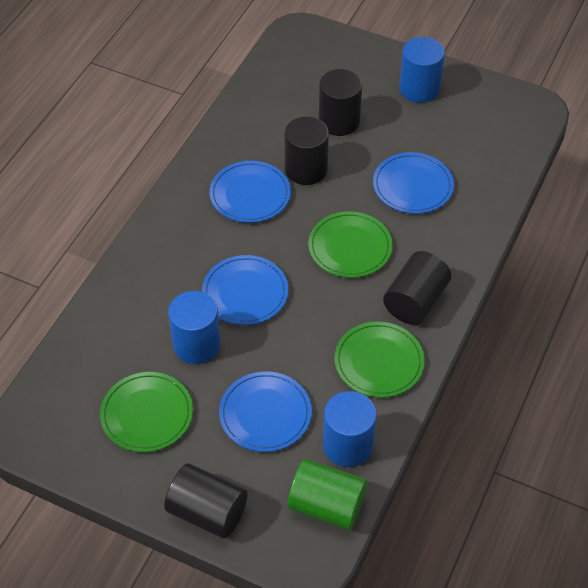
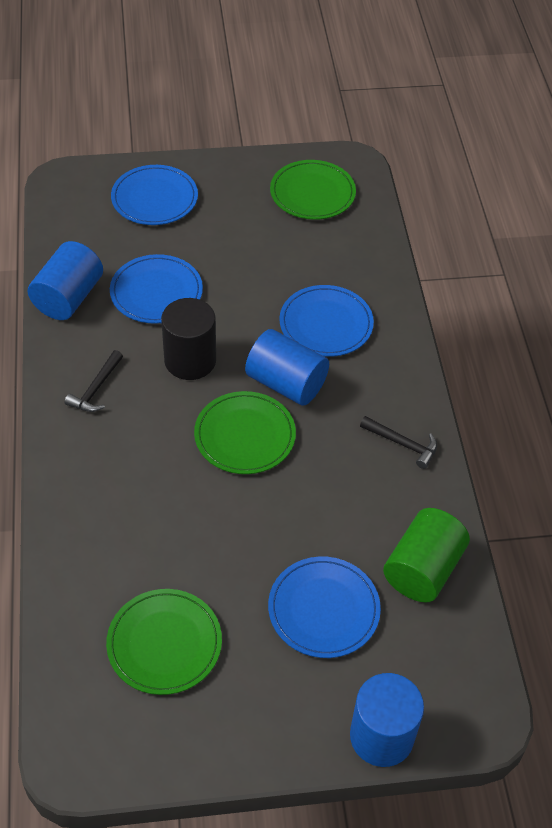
black cylinder: 4 -> 1
black hammer: 0 -> 2

